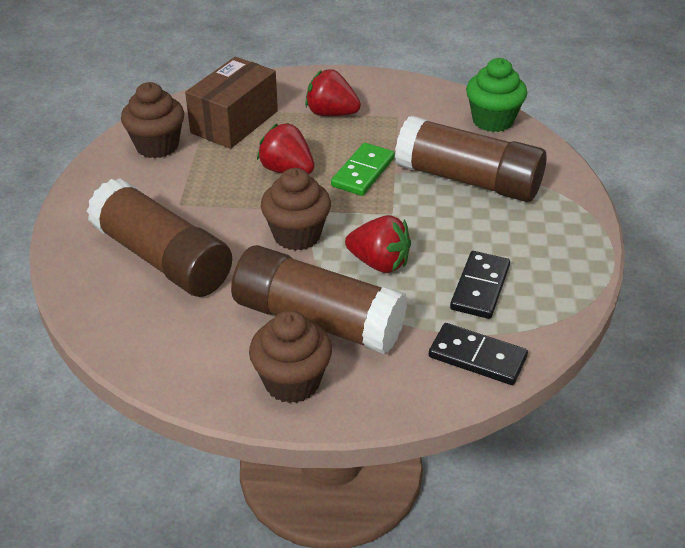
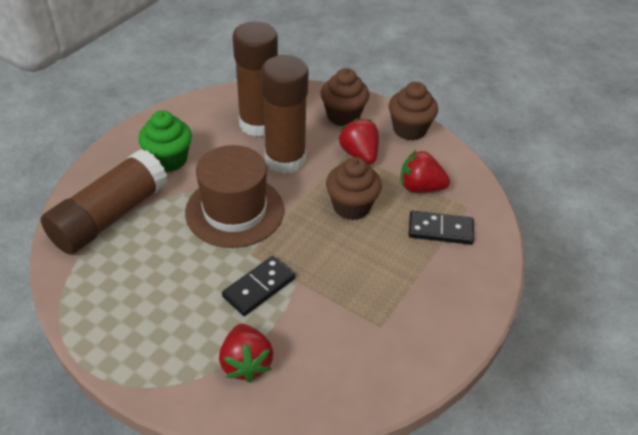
brown box: 1 -> 0
brown hat: 0 -> 1
green domino: 1 -> 0

